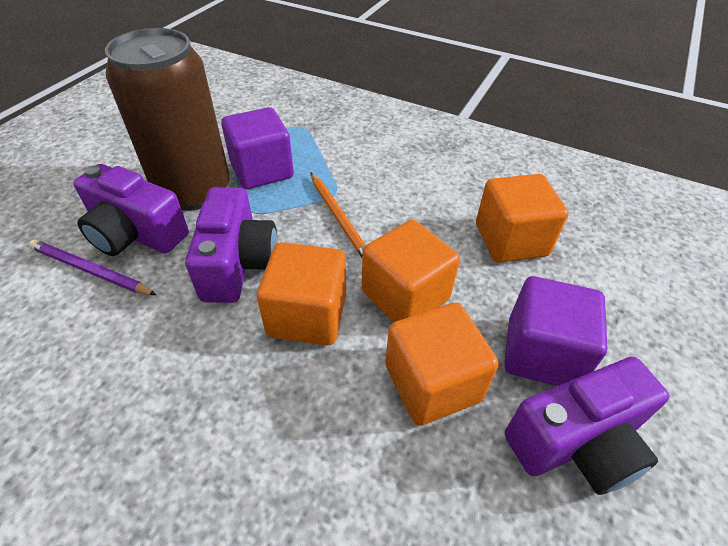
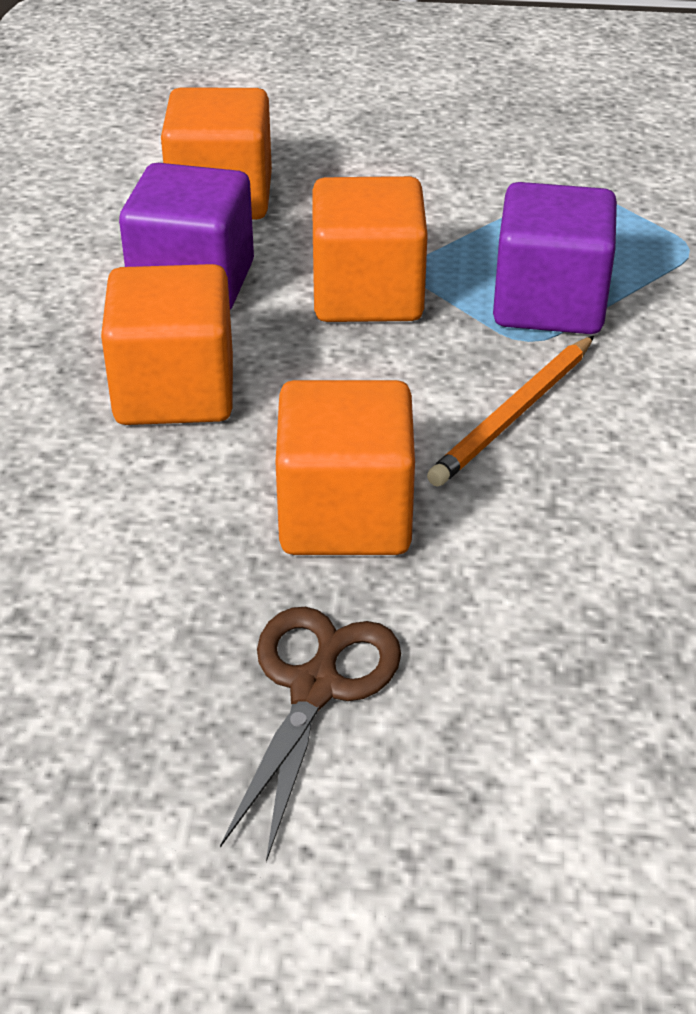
brown can: 1 -> 0
brown scissors: 0 -> 1
purple camera: 3 -> 0
purple pencil: 1 -> 0

